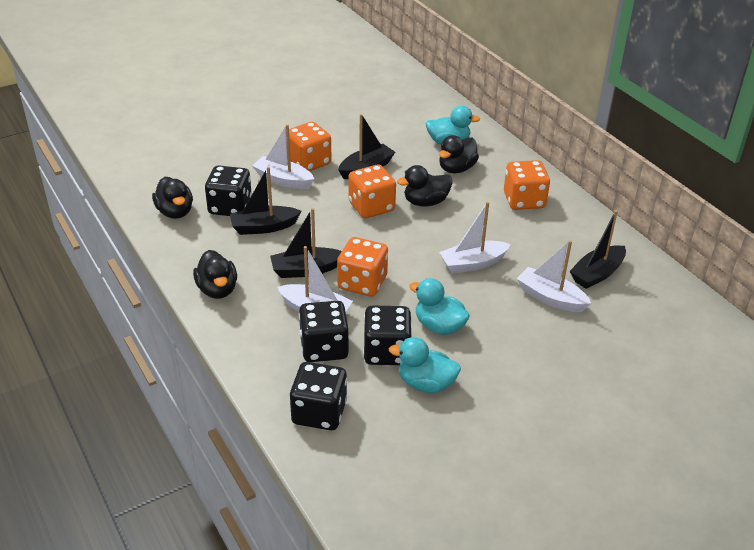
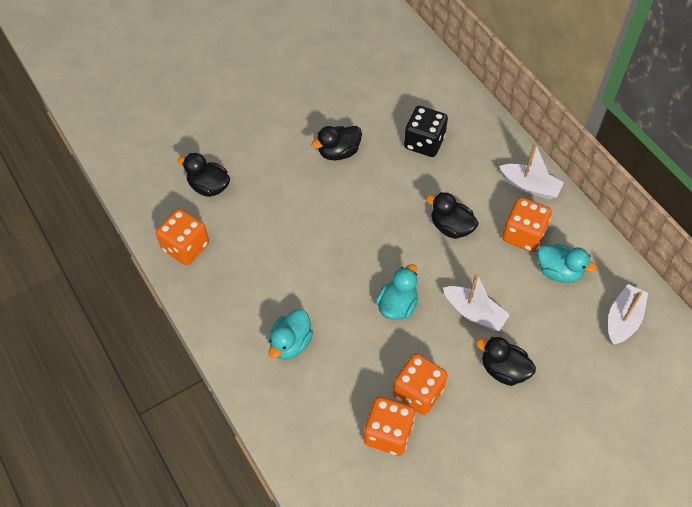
black boat: 4 -> 0
black dice: 4 -> 1
white boat: 4 -> 3

